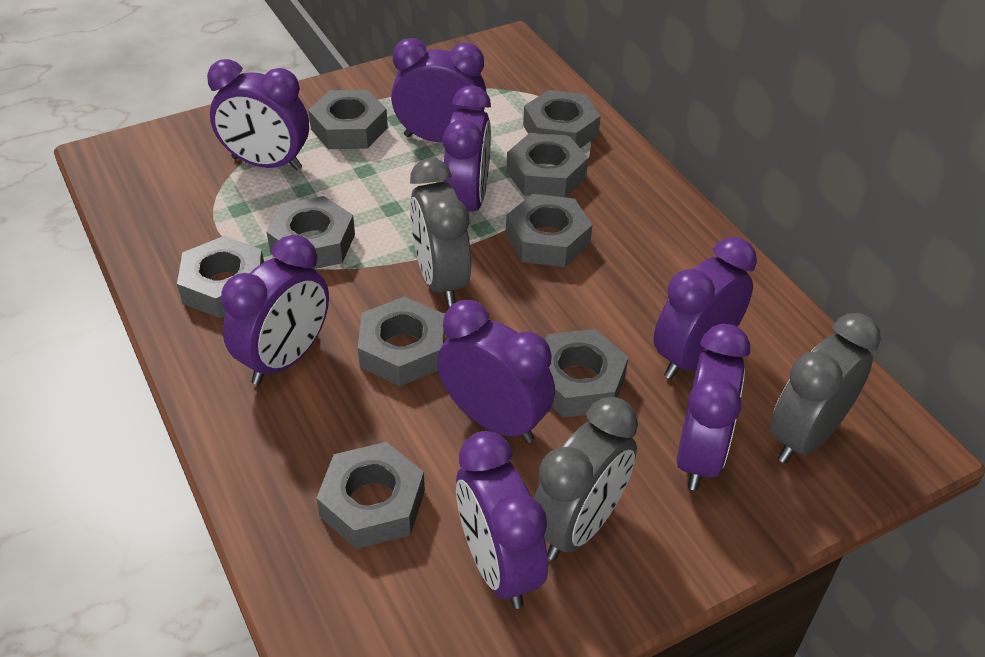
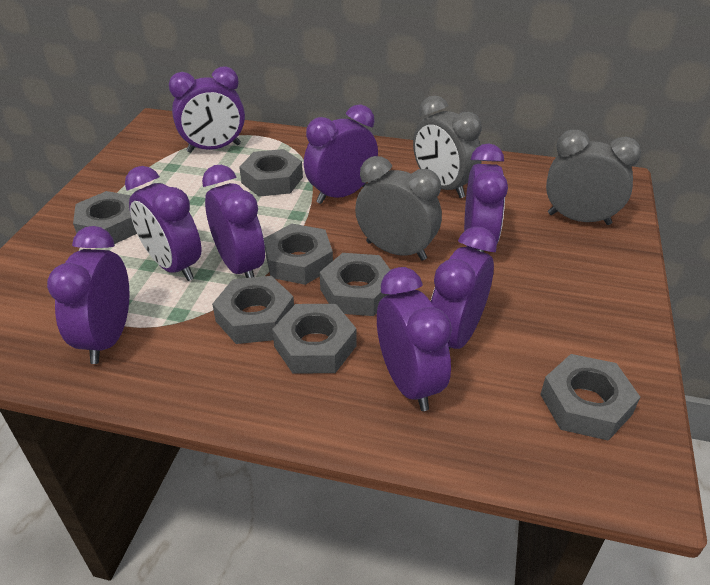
grey nut: 9 -> 7

